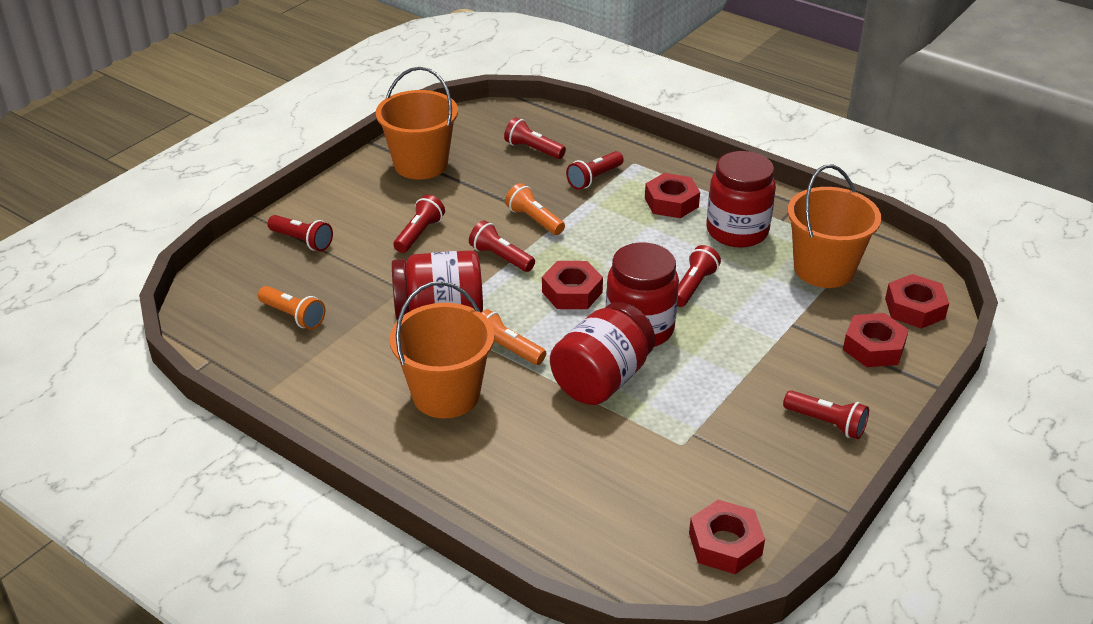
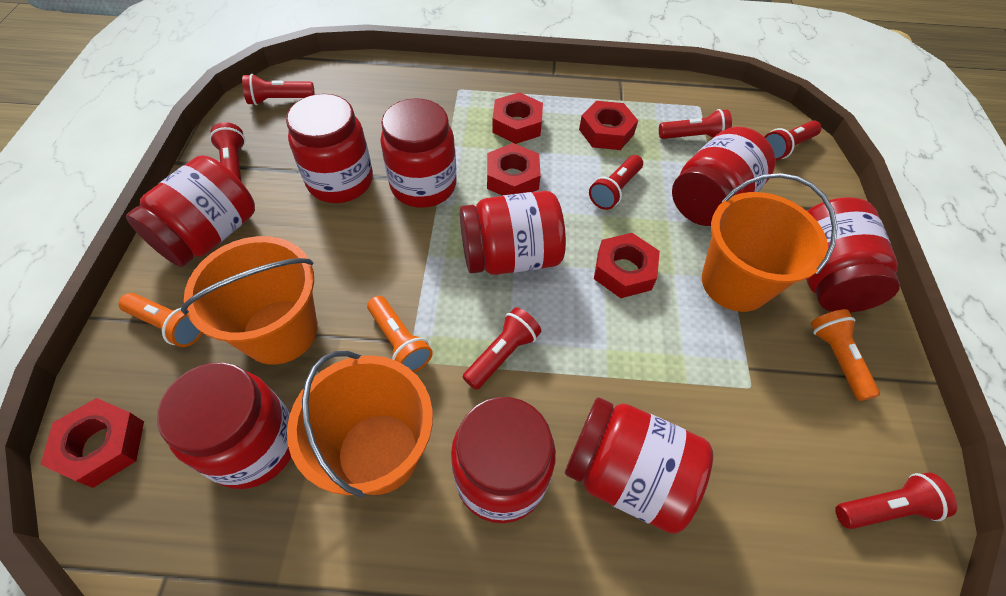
red jar: 4 -> 9

